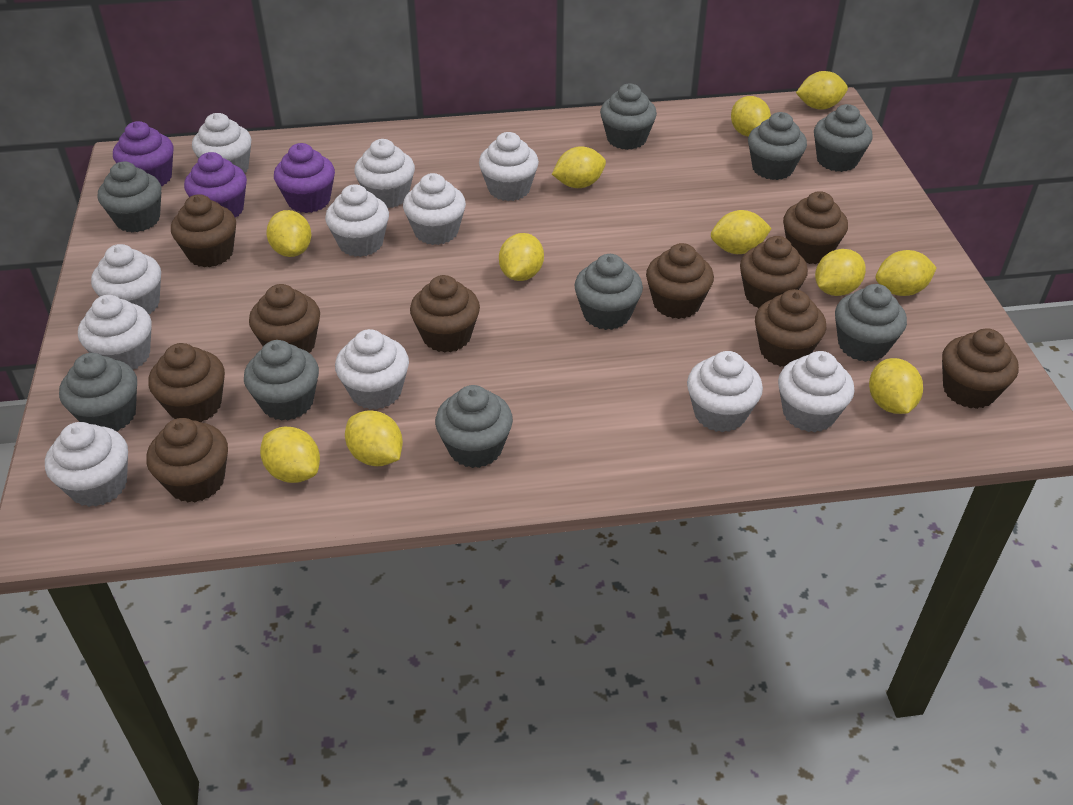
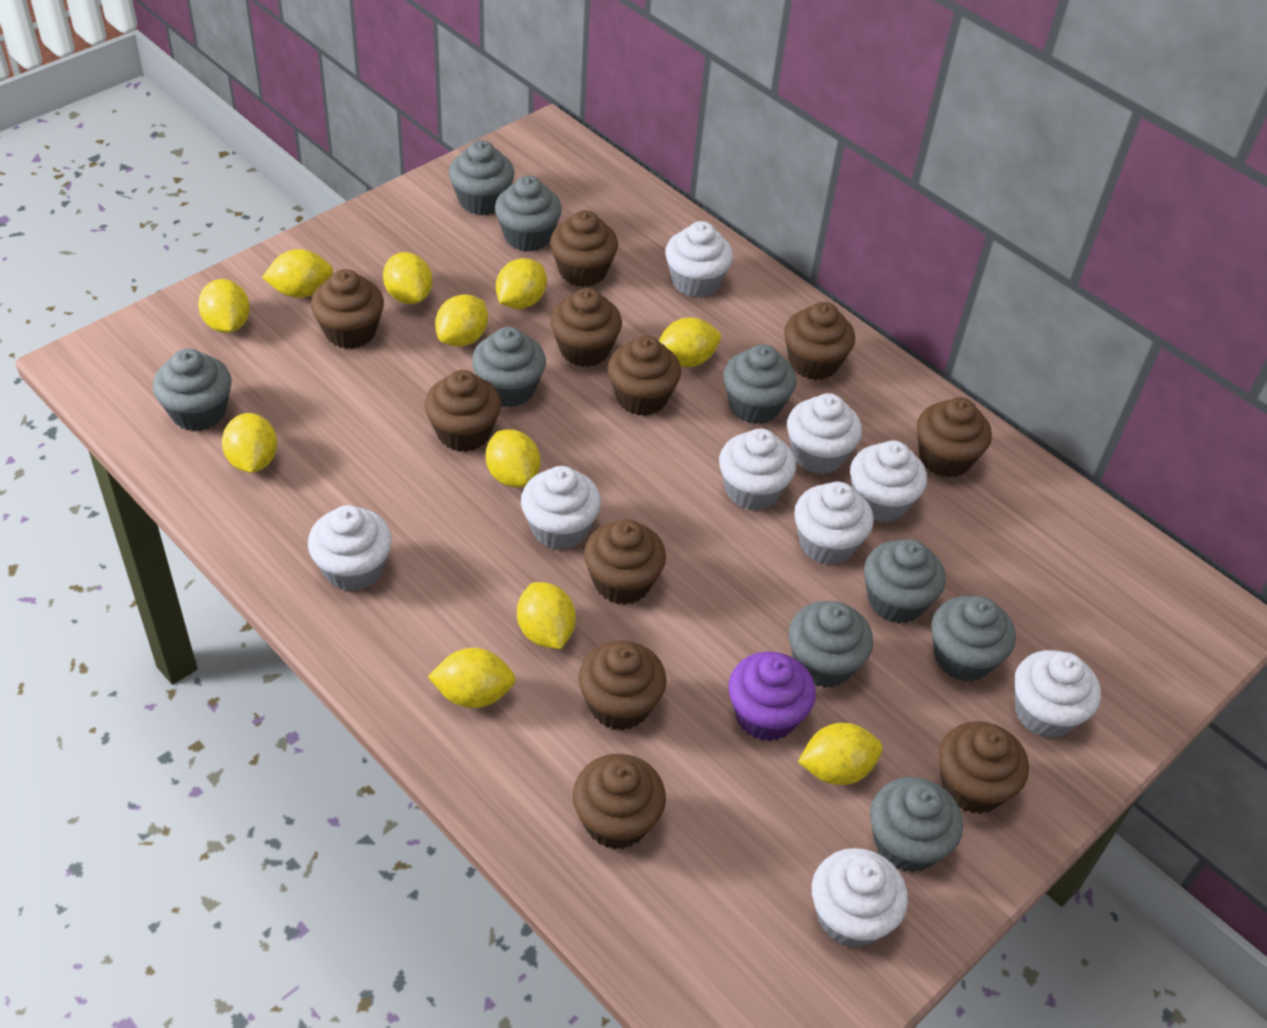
brown cupcake: 10 -> 11
purple cupcake: 3 -> 1
white cupcake: 11 -> 9

